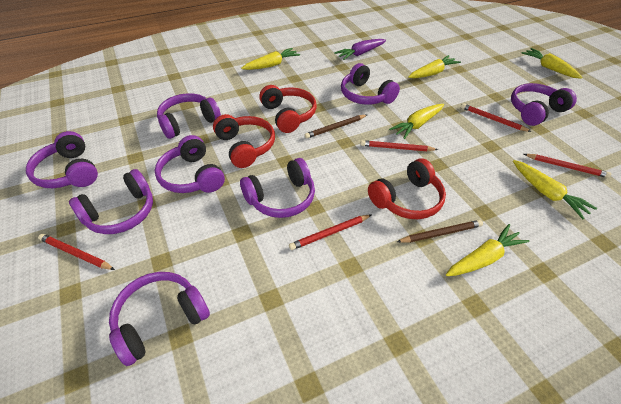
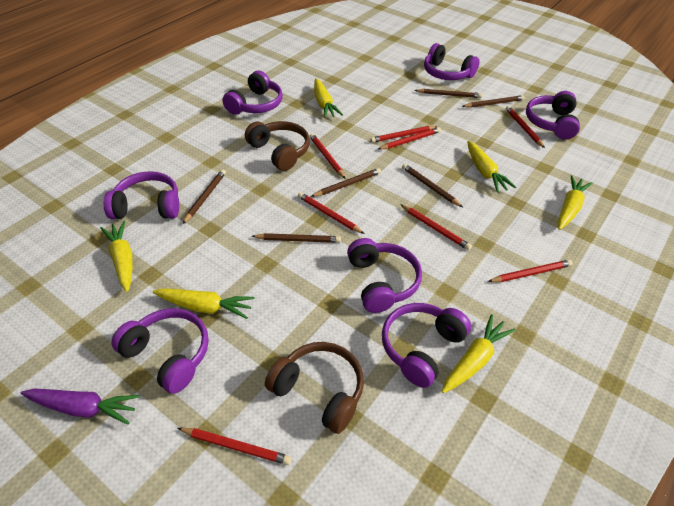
brown headphones: 0 -> 2
brown pencil: 2 -> 6
purple headphones: 8 -> 7
red headphones: 3 -> 0
red pencil: 5 -> 8

